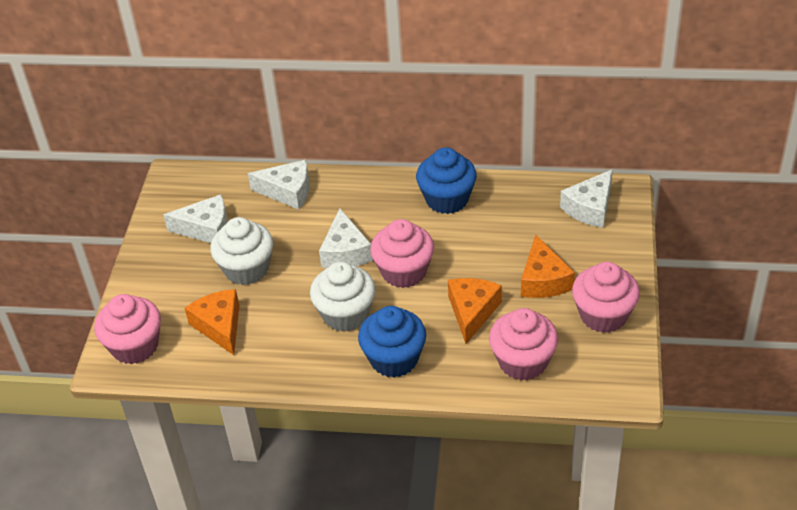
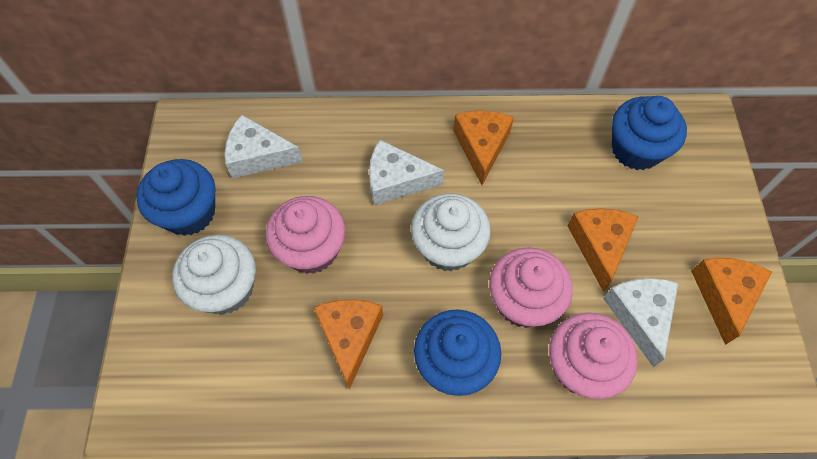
blue cupcake: 2 -> 3
orange cheese: 3 -> 4
pink cupcake: 4 -> 3
white cheese: 4 -> 3

